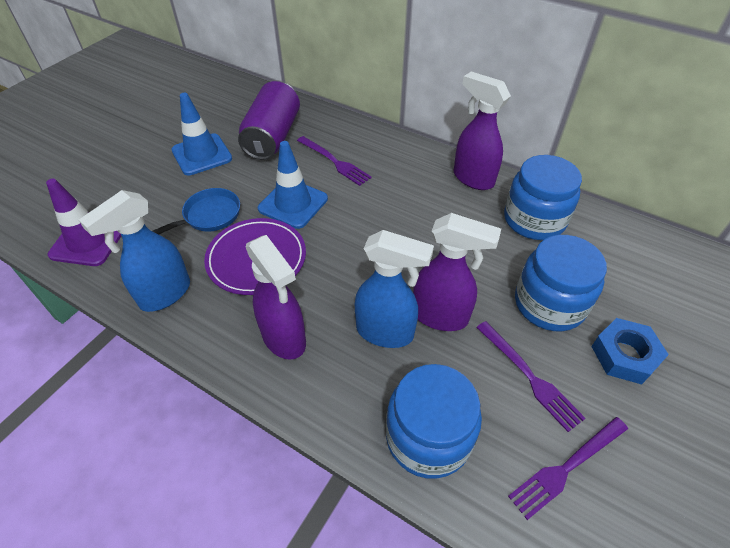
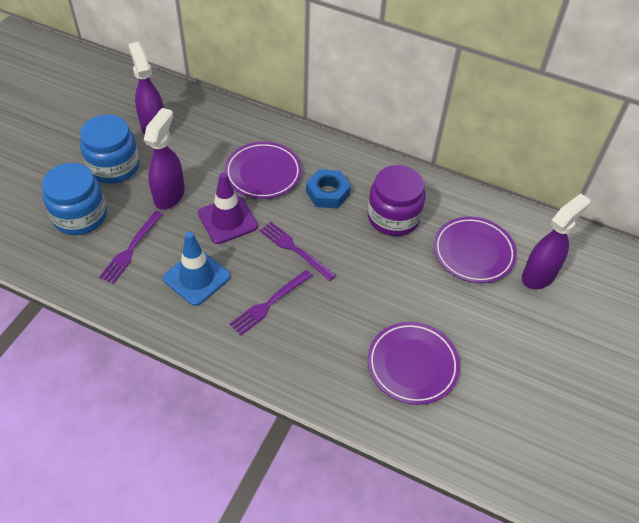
blue jar: 3 -> 2
blue pan: 1 -> 0
blue spray bottle: 2 -> 0
blue traffic cone: 2 -> 1
purple can: 1 -> 0
purple jar: 0 -> 1
purple plate: 1 -> 3

